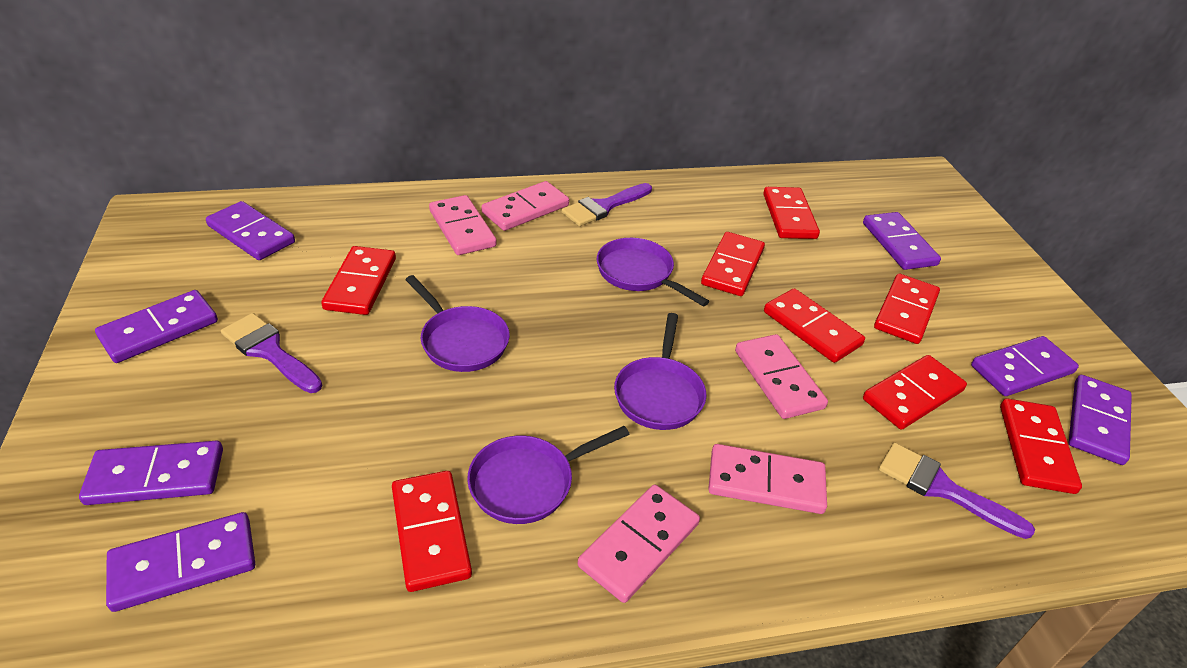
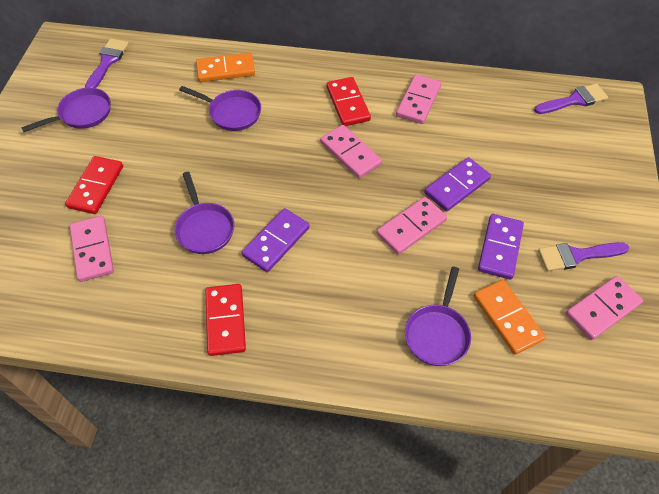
orange domino: 0 -> 2
purple domino: 7 -> 3
red domino: 8 -> 3

